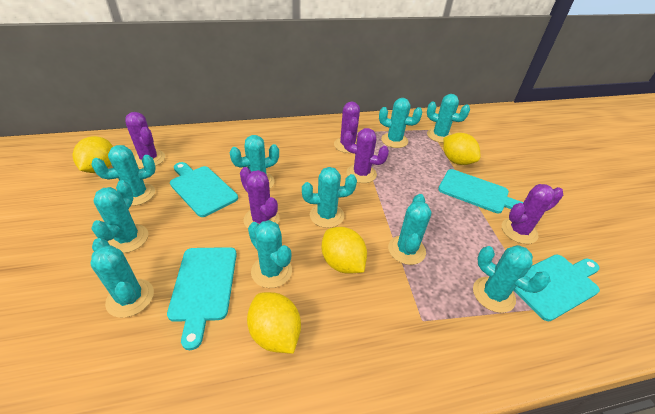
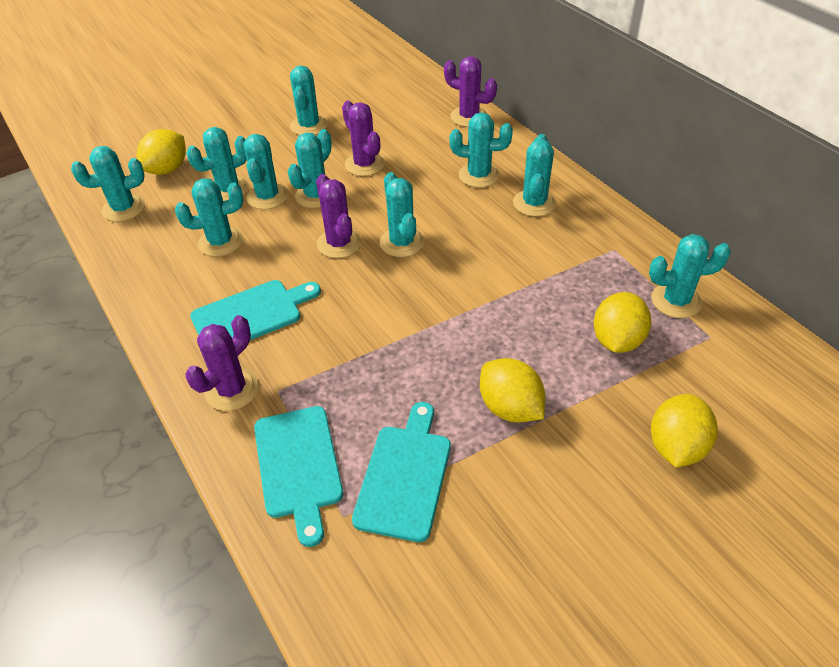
purple cactus: 5 -> 4
turquoise cutting board: 4 -> 3

